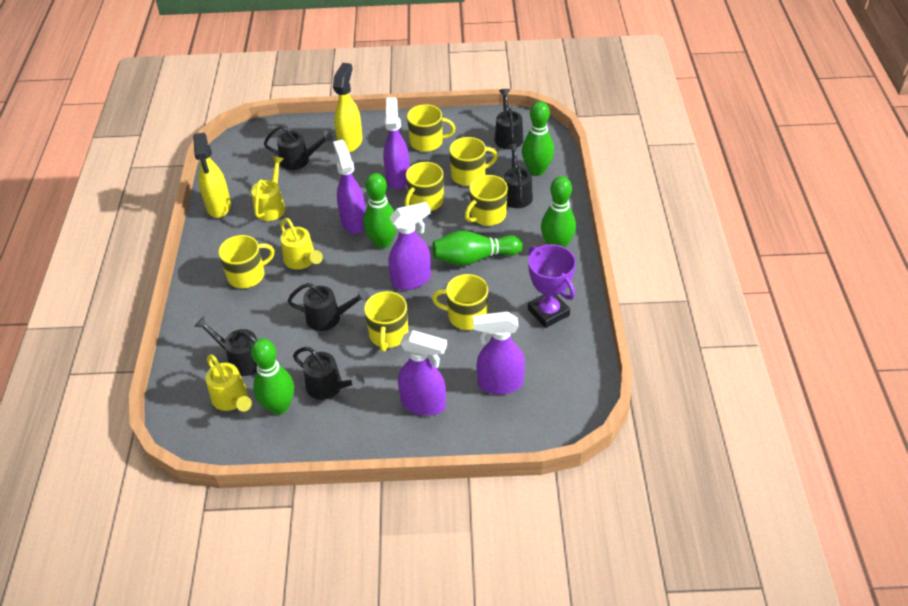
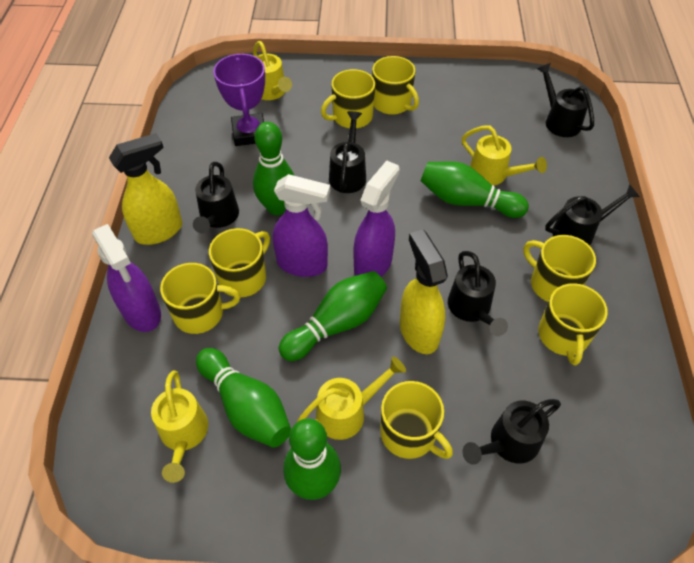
purple spray bottle: 5 -> 3
yellow watering can: 3 -> 4

